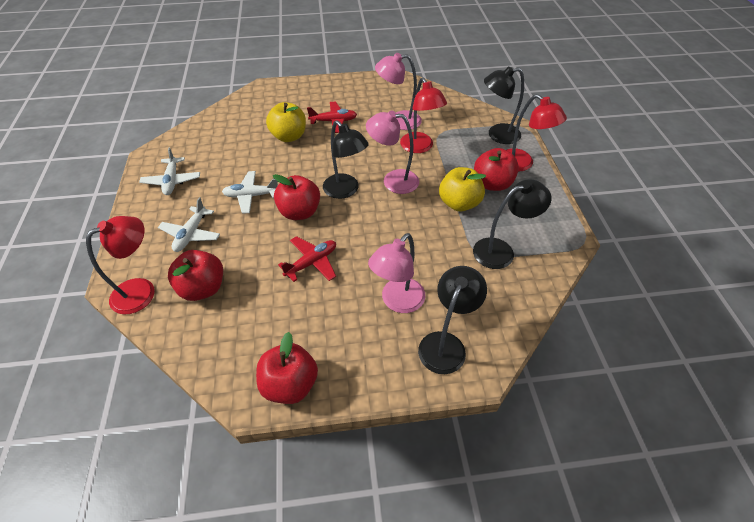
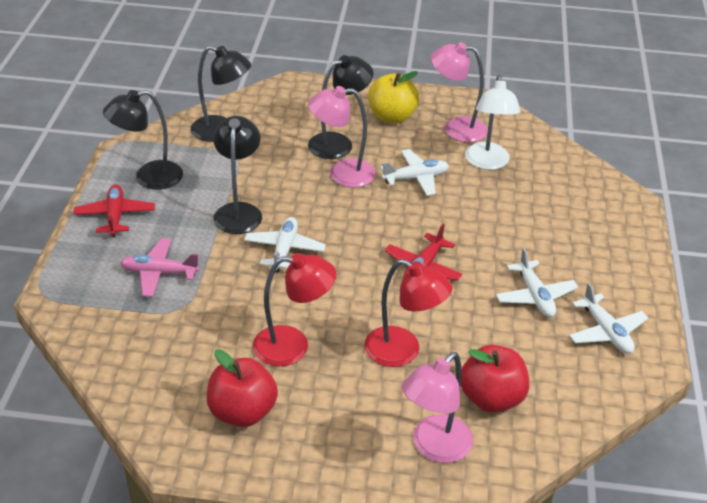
pink plane: 0 -> 1
red apple: 4 -> 2
red lamp: 3 -> 2
white lamp: 0 -> 1
white plane: 3 -> 4
yellow apple: 2 -> 1

